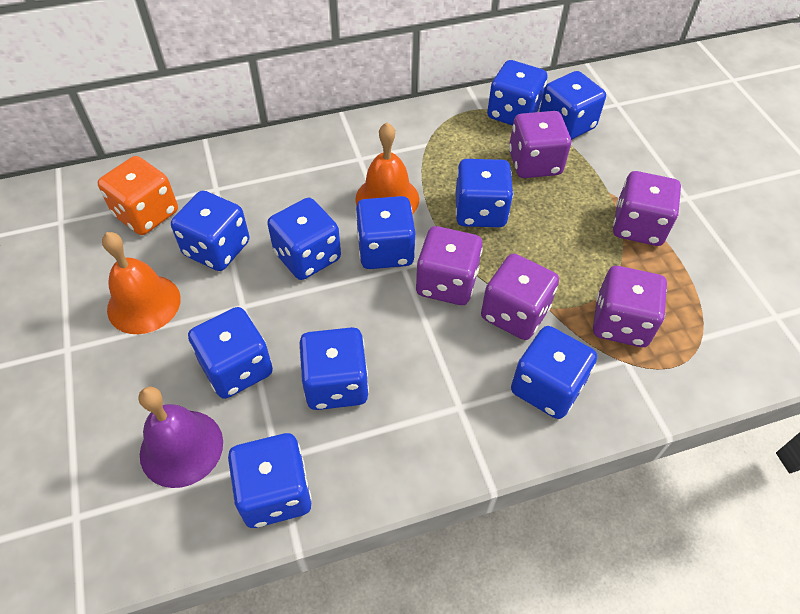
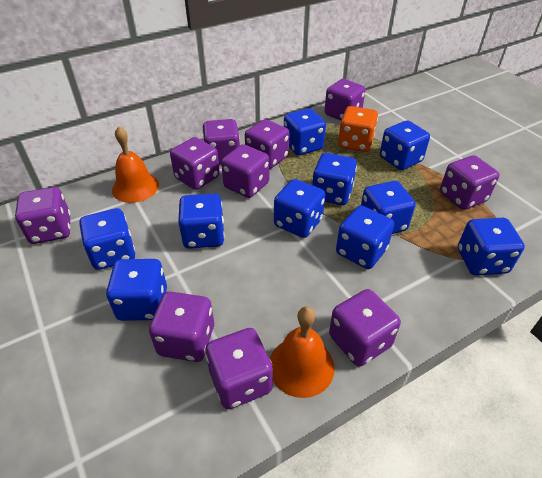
purple bell: 1 -> 0
purple dice: 5 -> 10

